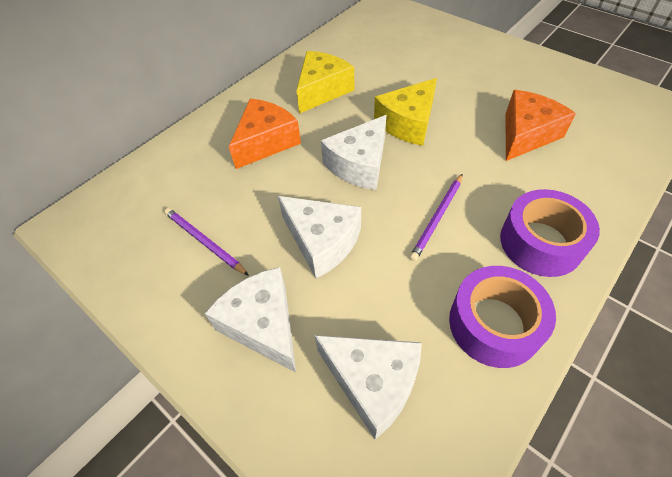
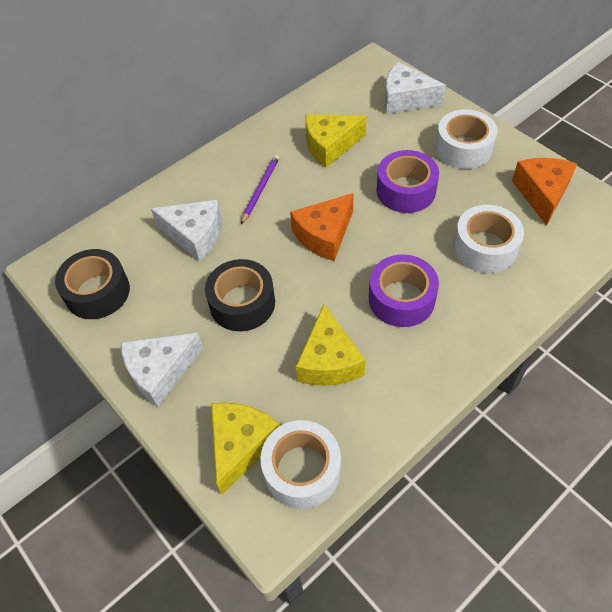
black tape: 0 -> 2
purple pencil: 2 -> 1
white cheese: 4 -> 3
white tape: 0 -> 3
yellow cheese: 2 -> 3

